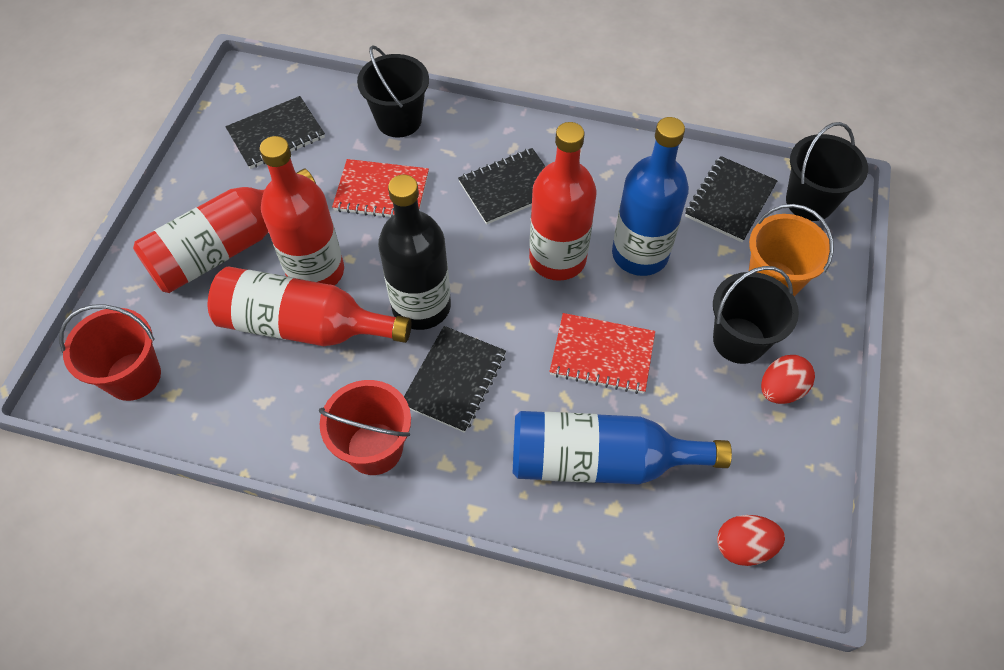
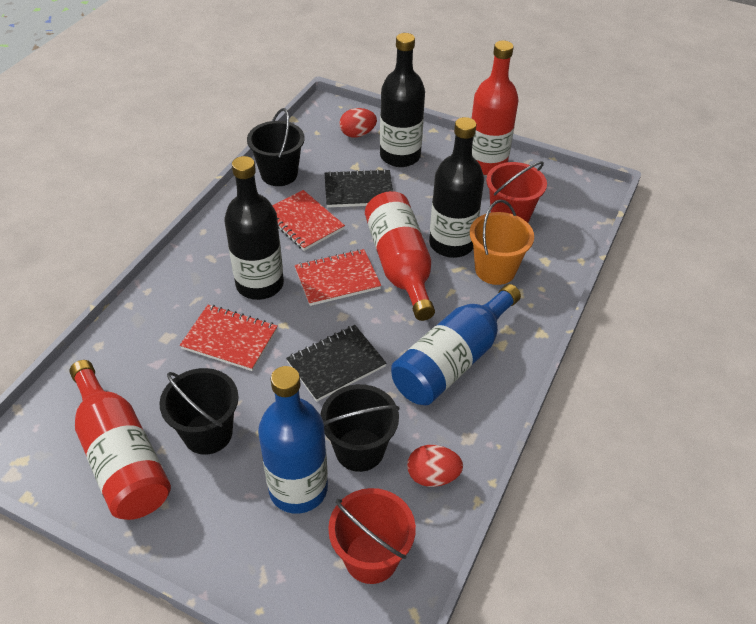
black bottle: 1 -> 3
black notebook: 4 -> 2
red bottle: 4 -> 3
red notebook: 2 -> 3

